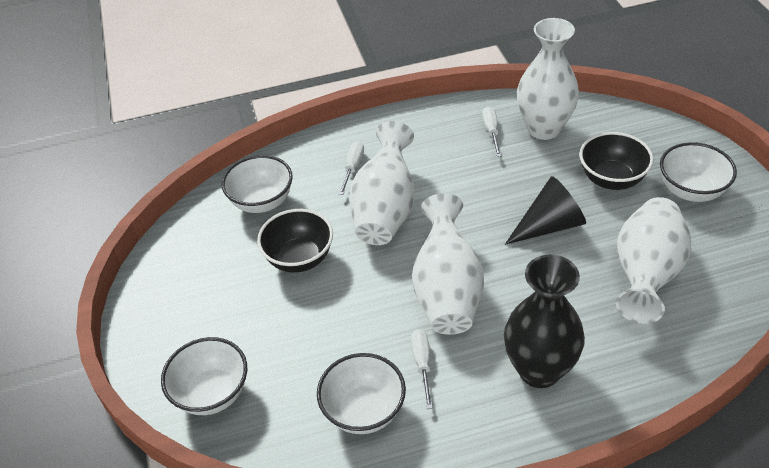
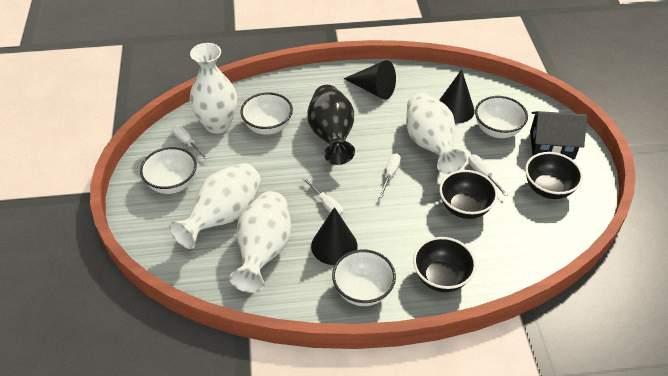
black bowl: 2 -> 3
black cone: 1 -> 3
black house: 0 -> 1
white screwdriver: 3 -> 4

